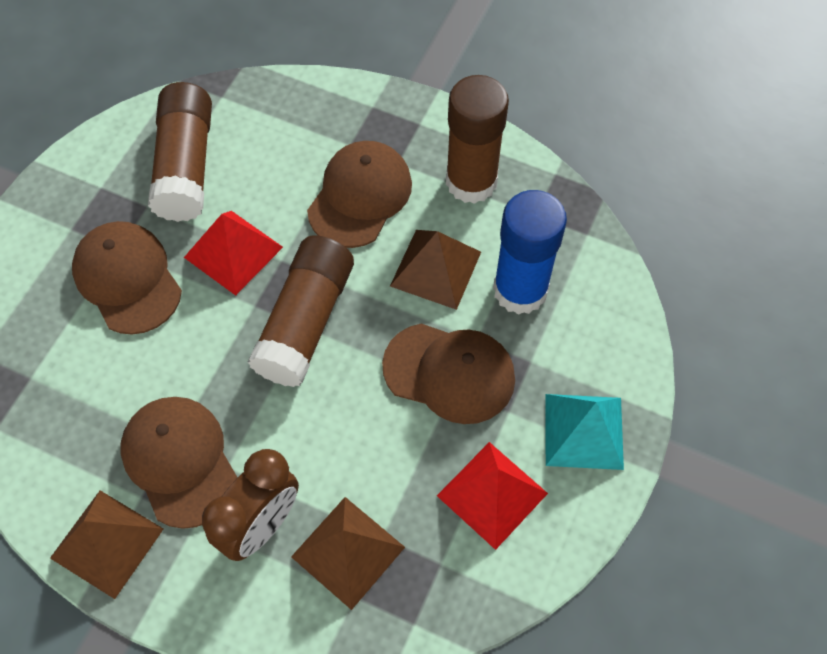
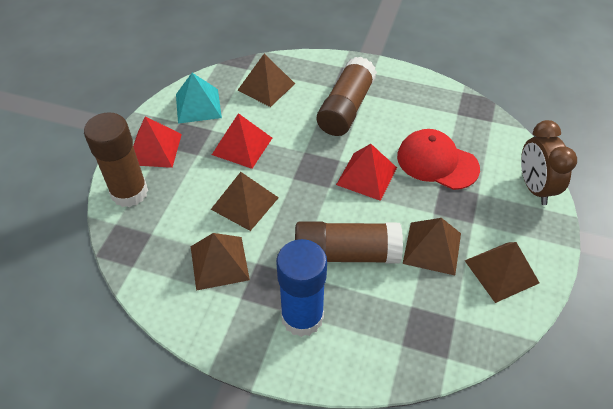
brown cap: 4 -> 0
brown pyramid: 3 -> 5
red cap: 0 -> 1
red pyramid: 2 -> 3

